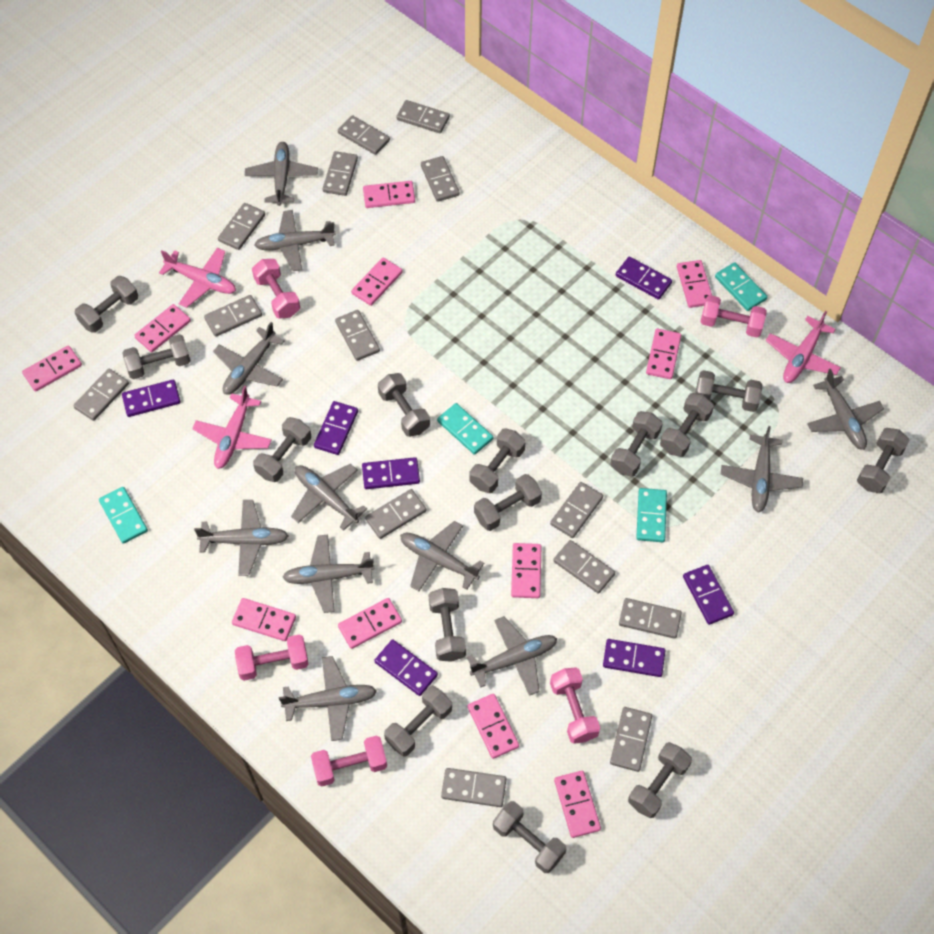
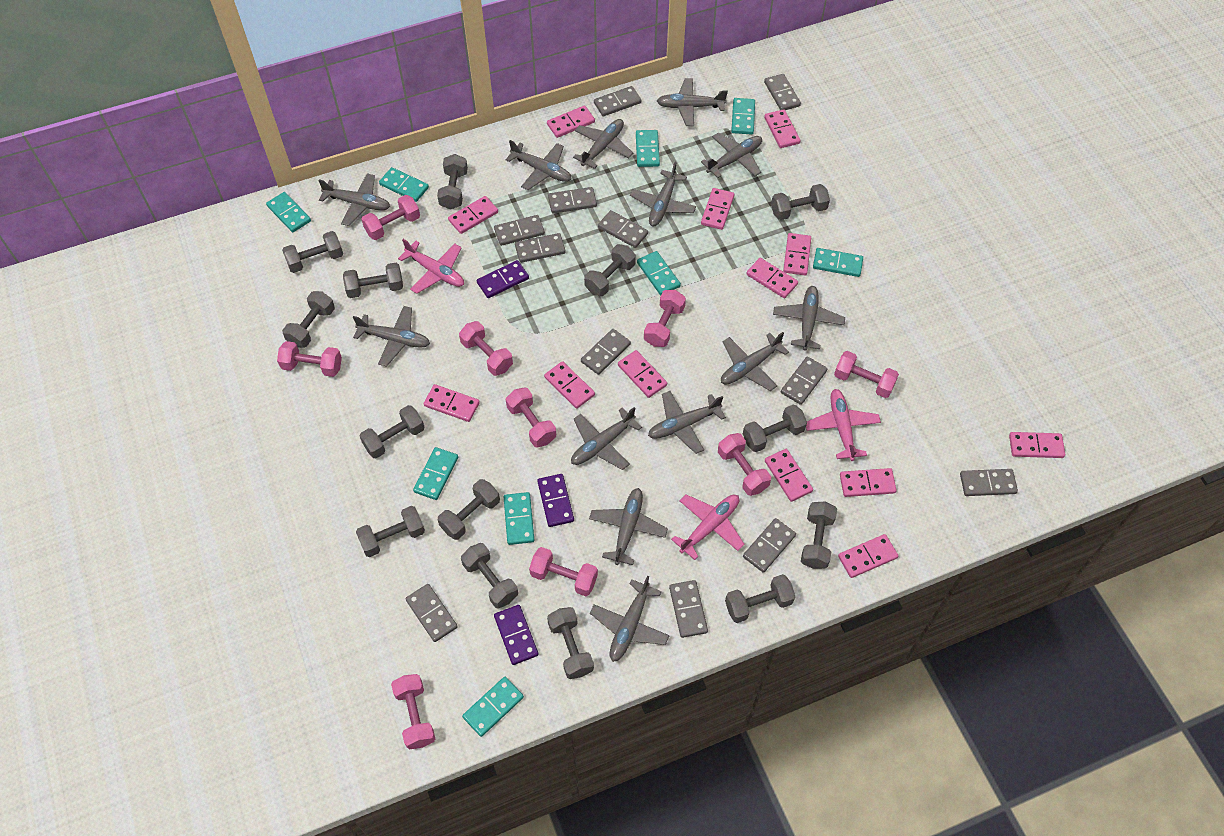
grey domino: 14 -> 12
grey plane: 11 -> 13
pink domino: 11 -> 13
pink dumbbell: 5 -> 9
purple domino: 7 -> 3
turquoise domino: 4 -> 9

